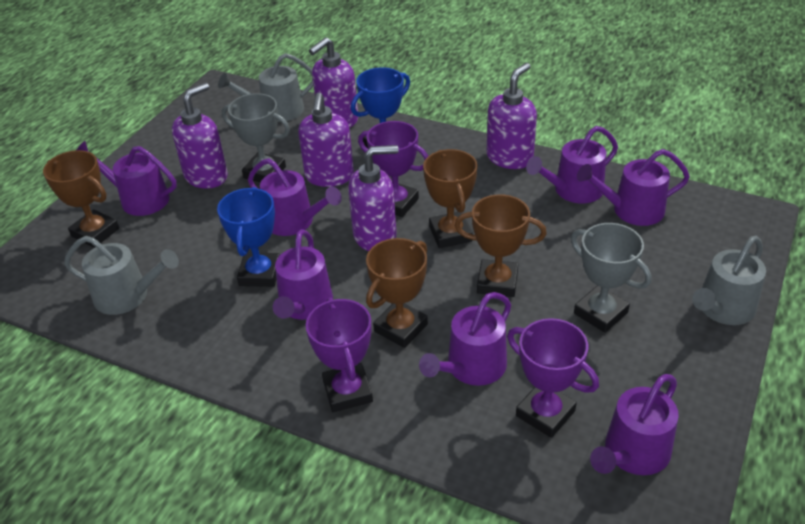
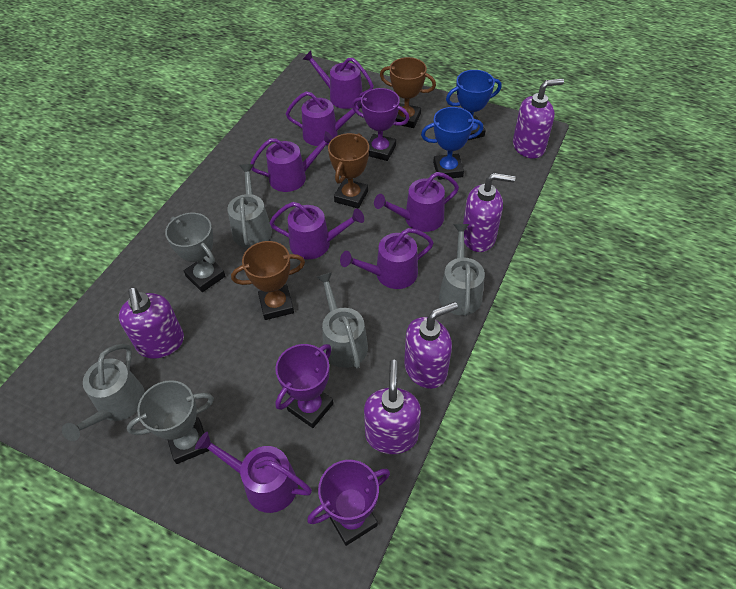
brown trophy: 4 -> 3
grey watering can: 3 -> 4

